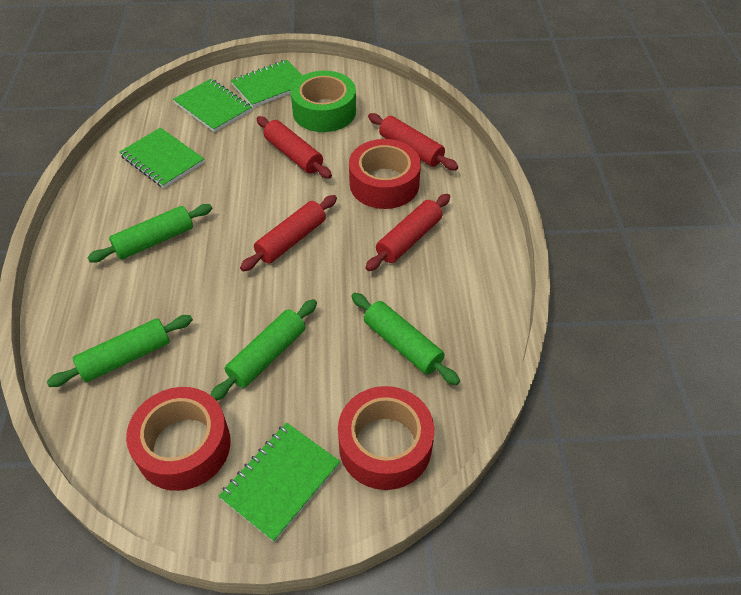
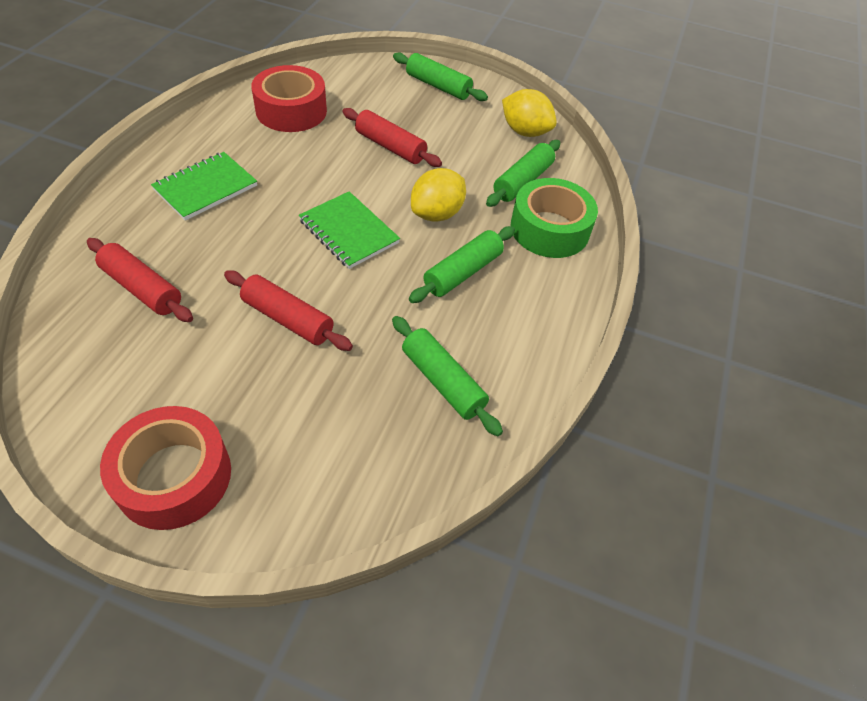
green notebook: 4 -> 2
red rolling pin: 4 -> 3
red tape: 3 -> 2
yellow lemon: 0 -> 2

